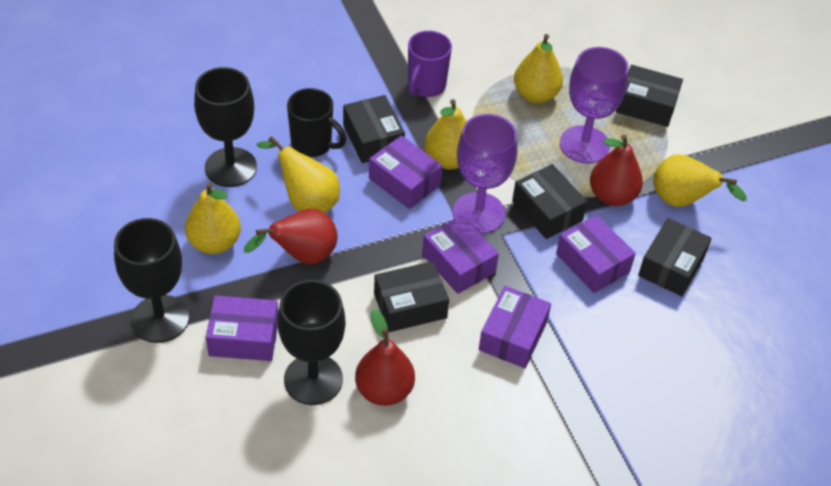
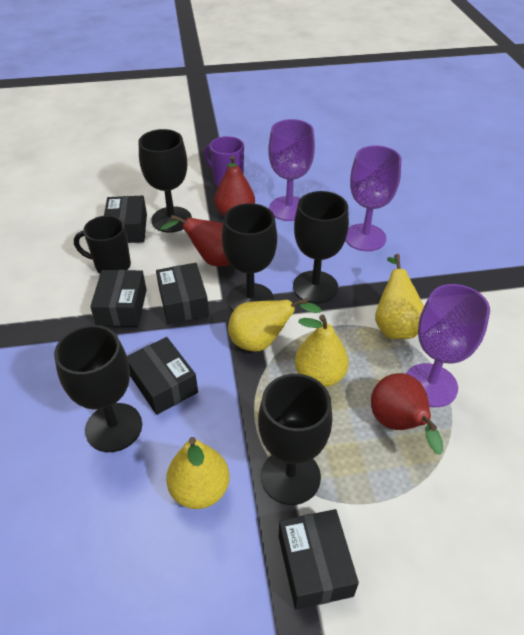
black goblet: 3 -> 5
purple box: 5 -> 0
purple goblet: 2 -> 3
yellow pear: 5 -> 4

